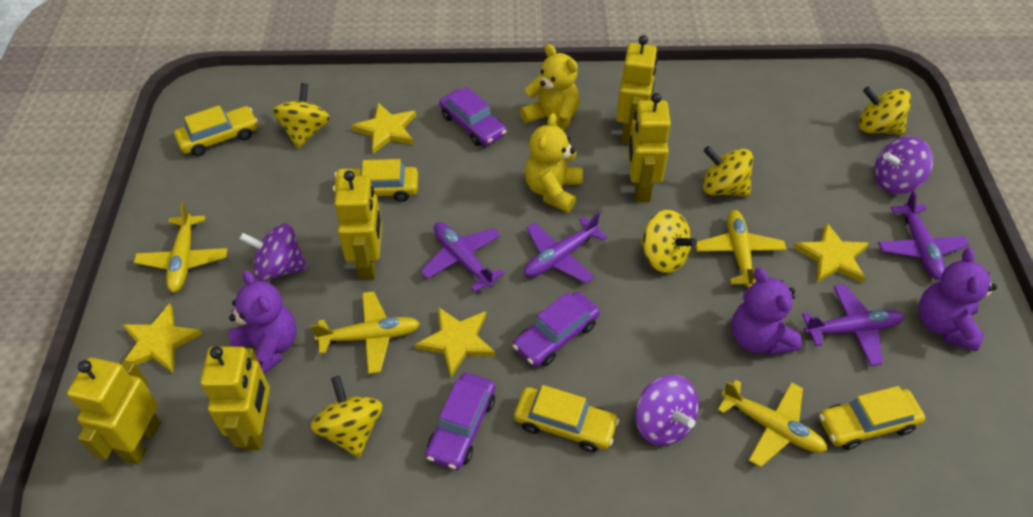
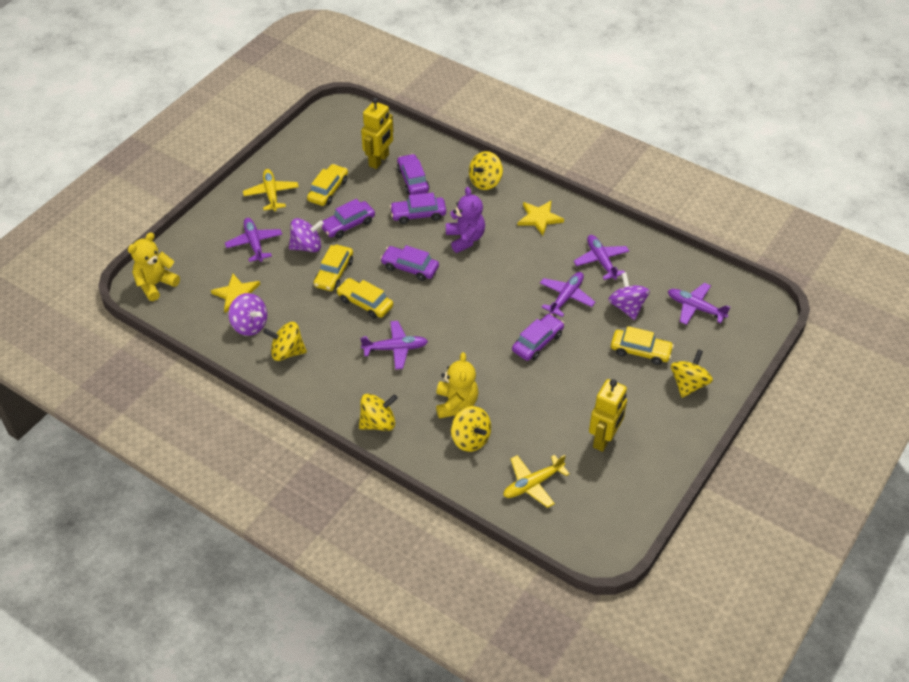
purple car: 3 -> 5
purple plane: 4 -> 5
purple teddy bear: 3 -> 1
yellow plane: 4 -> 2
yellow robot: 5 -> 2
yellow star: 4 -> 2

